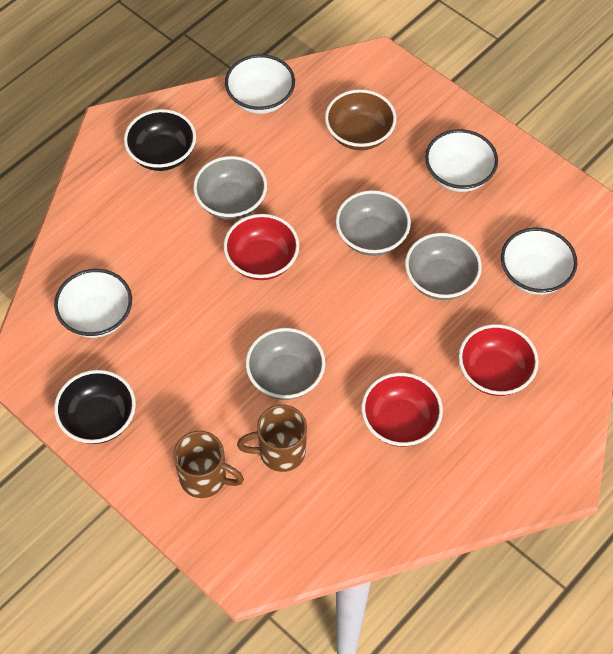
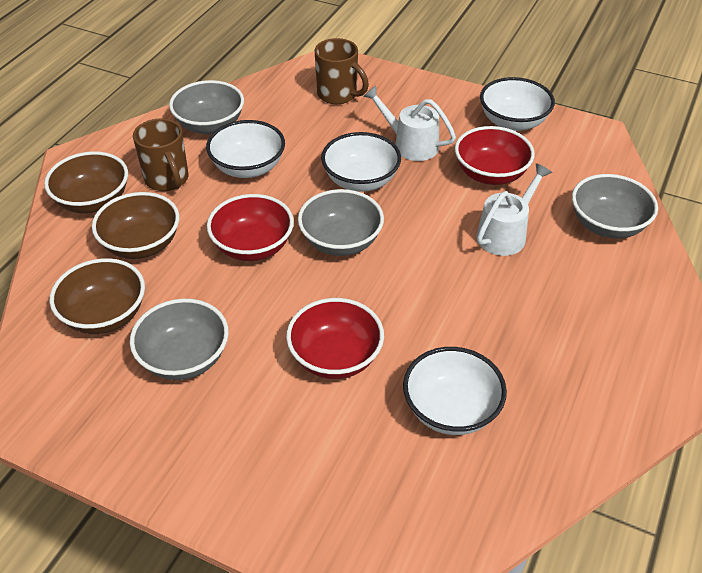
black bowl: 2 -> 0
brown bowl: 1 -> 3
white watering can: 0 -> 2

